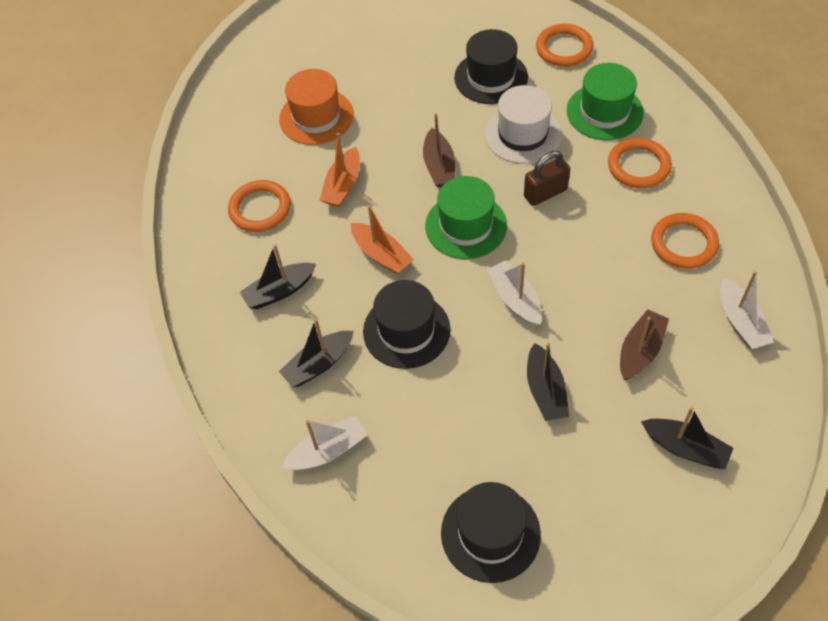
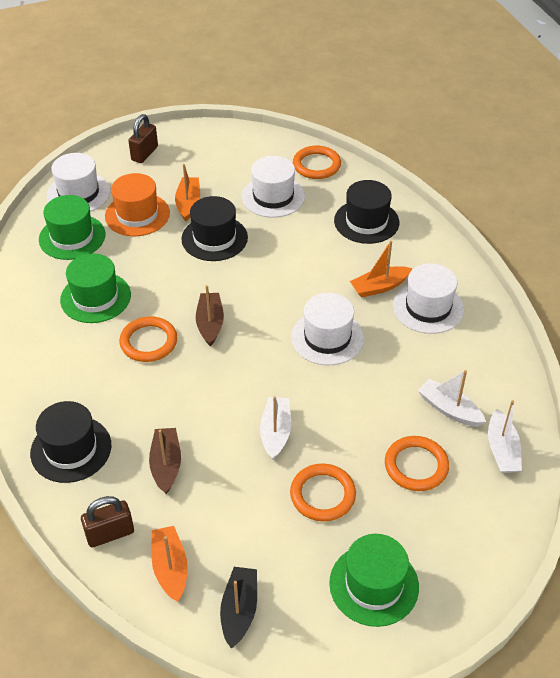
black boat: 4 -> 1
brown padlock: 1 -> 2
green hat: 2 -> 3
orange boat: 2 -> 3
white hat: 1 -> 4

